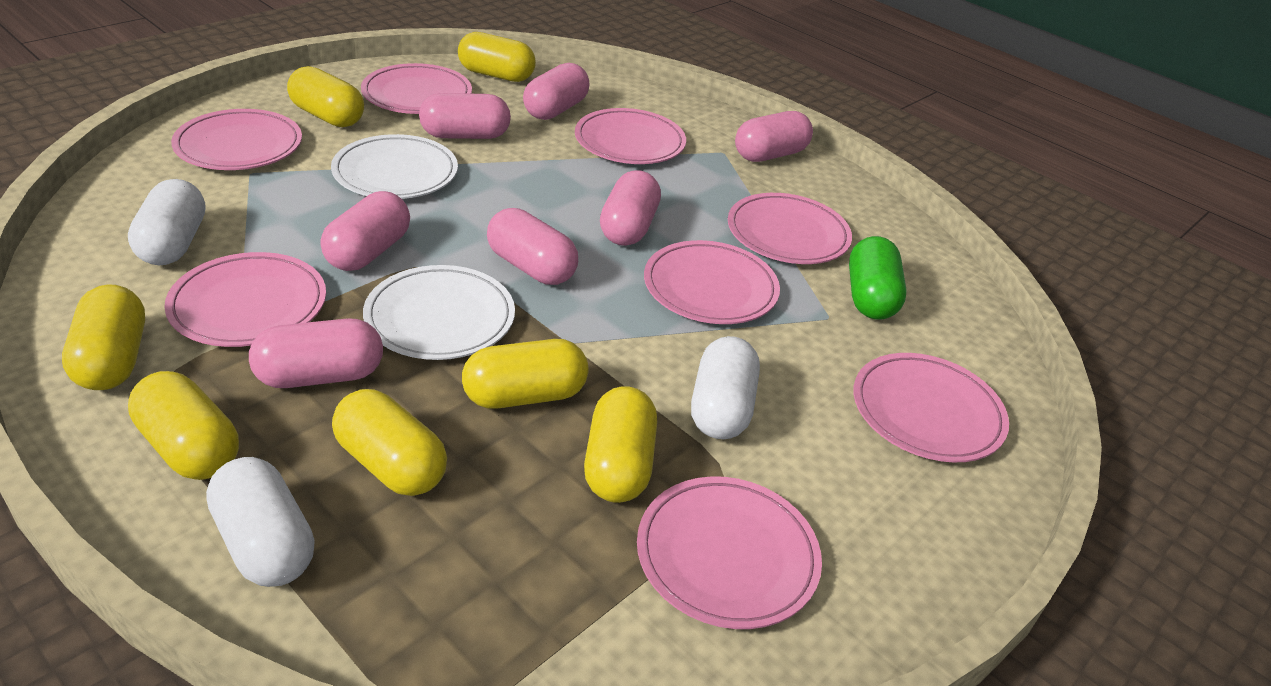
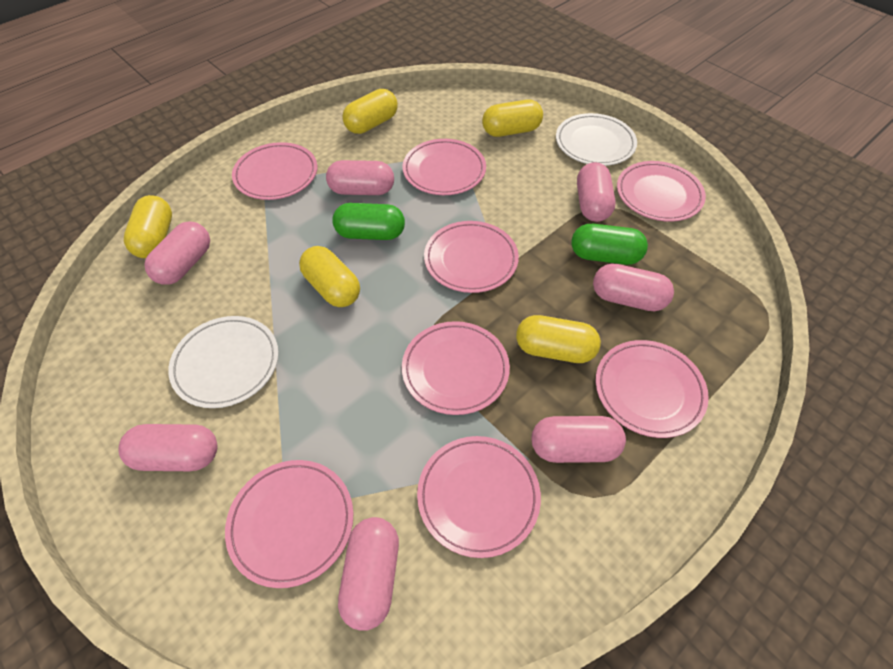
green capsule: 1 -> 2
white capsule: 3 -> 0
yellow capsule: 7 -> 5

